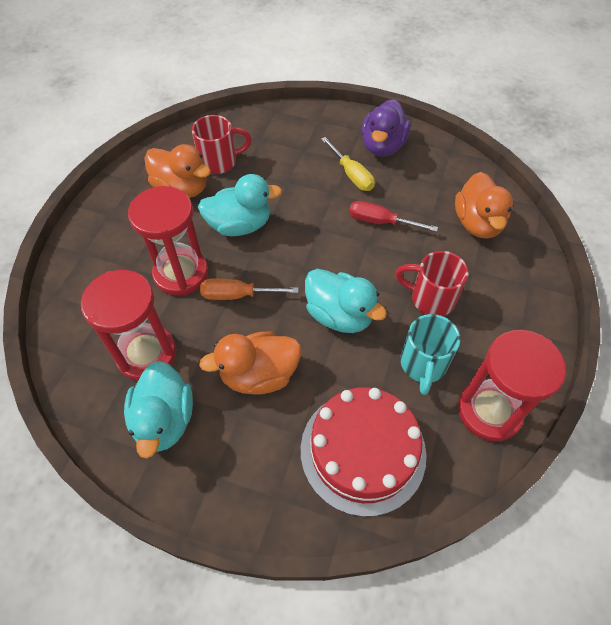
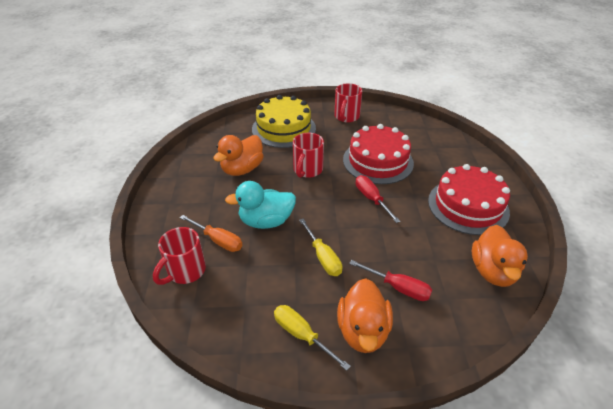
purple duck: 1 -> 0
red cake: 1 -> 2
red hourglass: 3 -> 0
red mug: 2 -> 3
red screwdriver: 1 -> 2
turquoise duck: 3 -> 1
turquoise mug: 1 -> 0
yellow cake: 0 -> 1
yellow screwdriver: 1 -> 2

